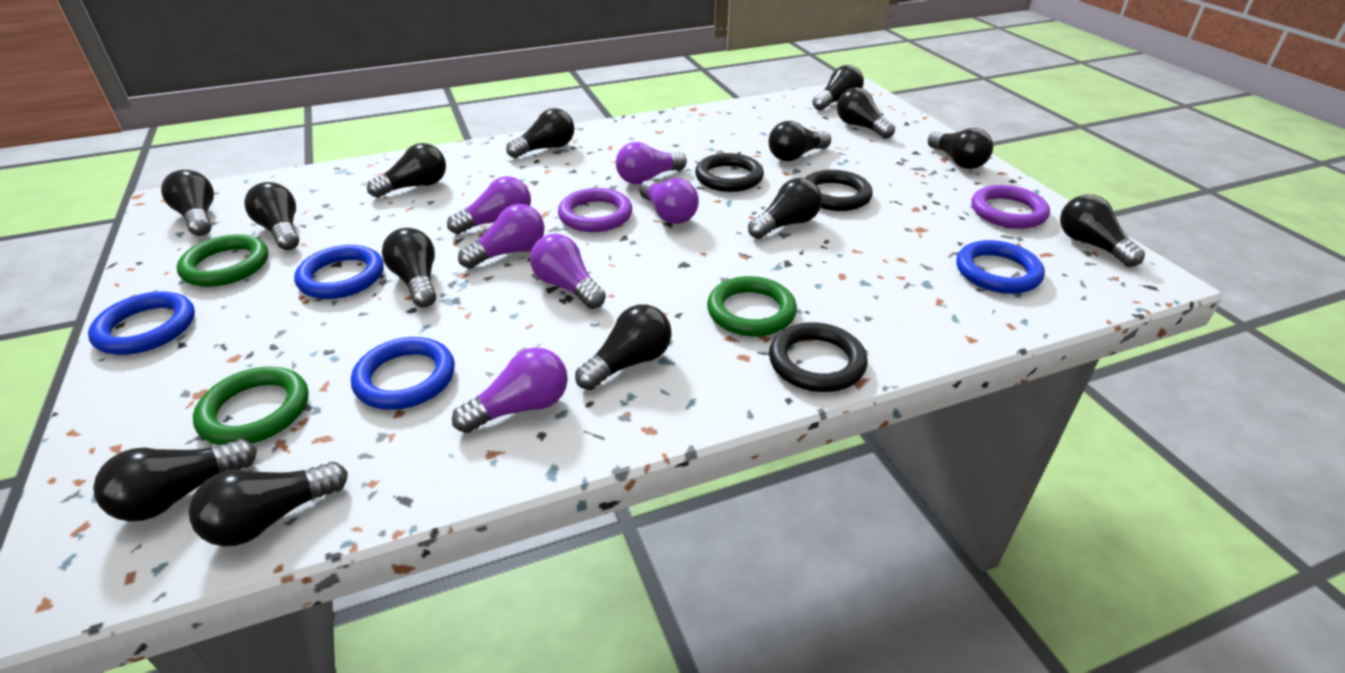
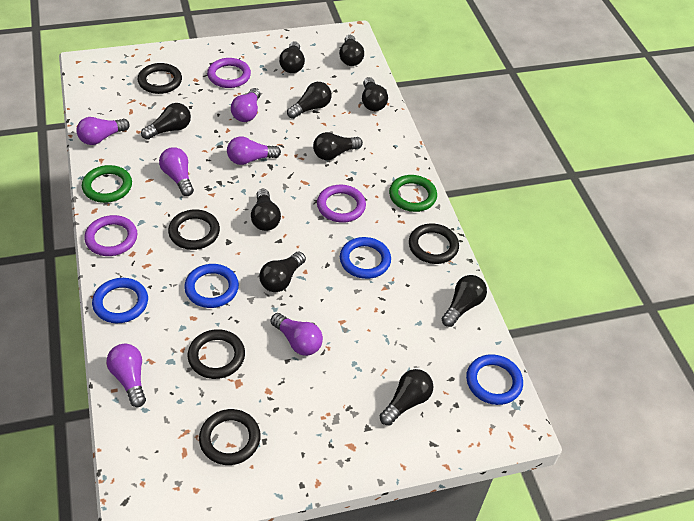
black light bulb: 14 -> 10
black ring: 3 -> 5
green ring: 3 -> 2
purple ring: 2 -> 3

